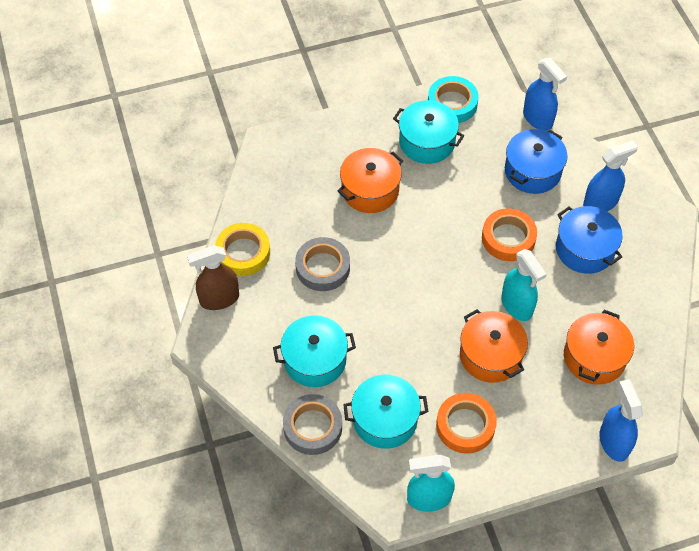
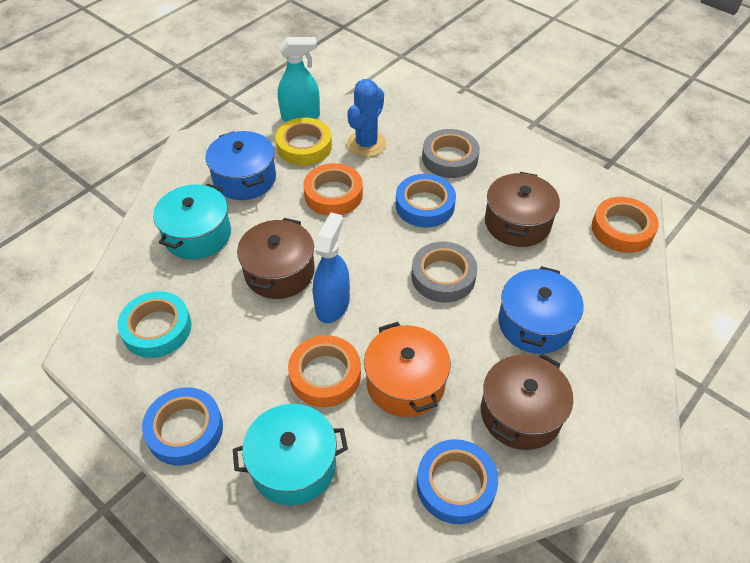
blue cactus: 0 -> 1
blue spray bottle: 3 -> 1
blue tape: 0 -> 3
brown pot: 0 -> 3
brown spray bottle: 1 -> 0
orange pot: 3 -> 1
orange tape: 2 -> 3
turquoise pot: 3 -> 2
turquoise spray bottle: 2 -> 1

